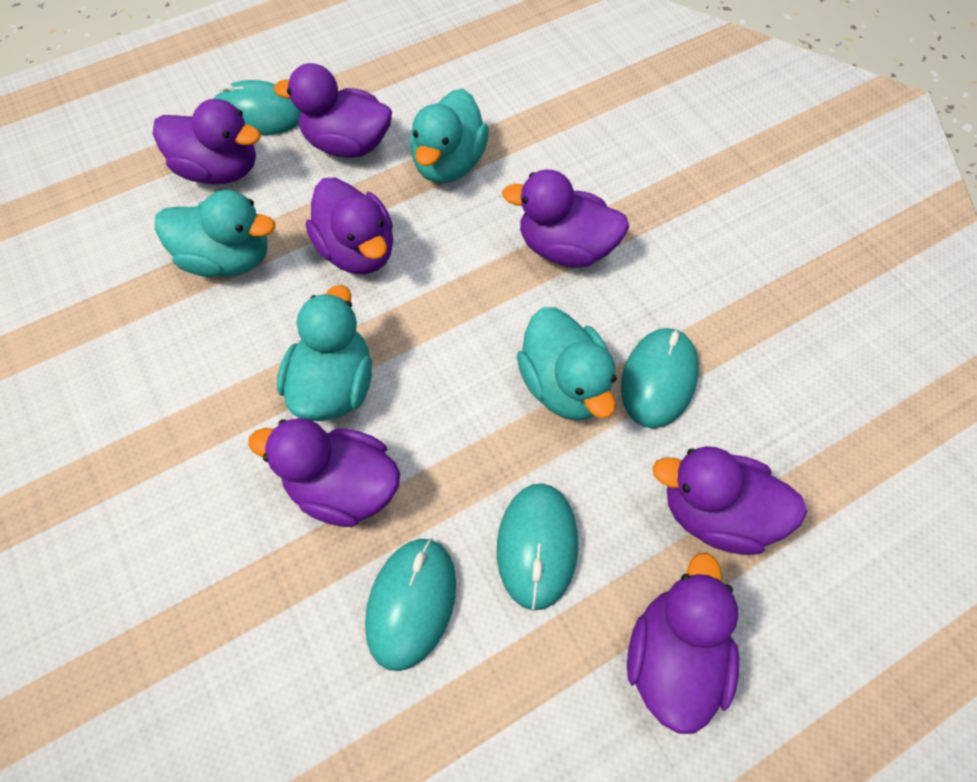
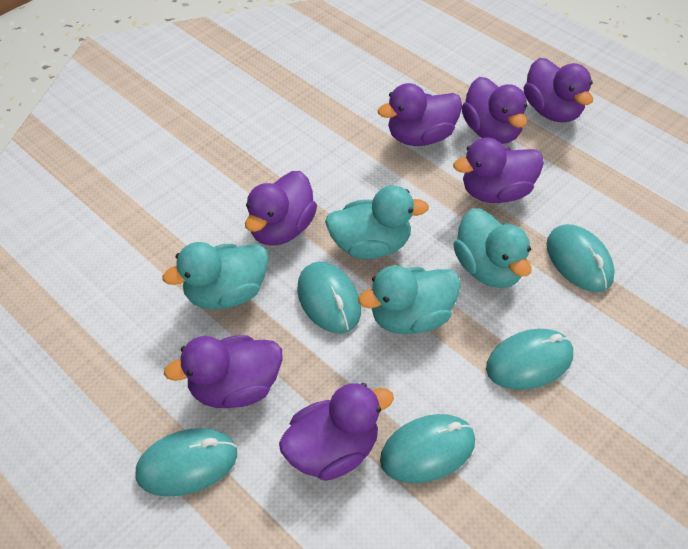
turquoise mouse: 4 -> 5

